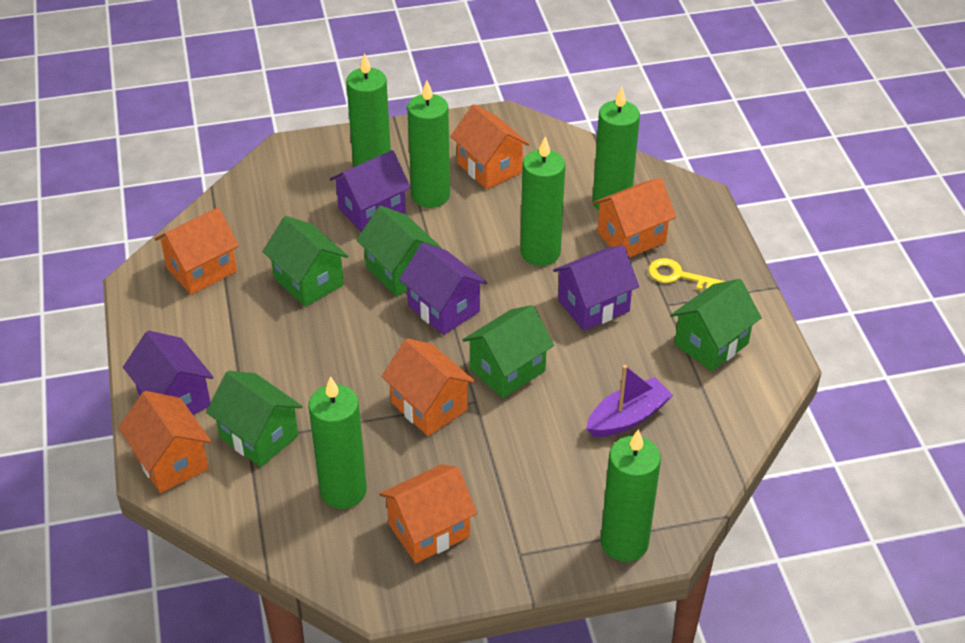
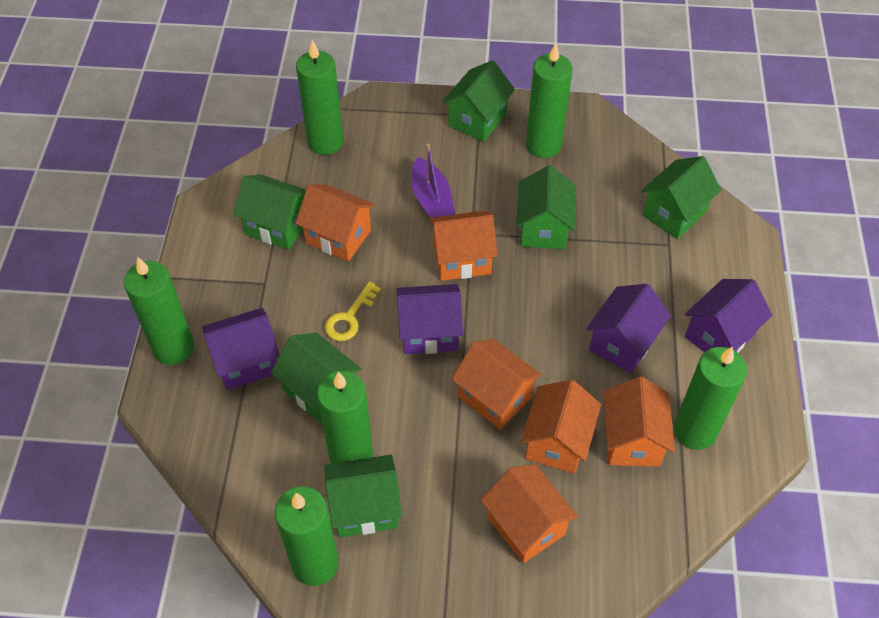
green house: 5 -> 6

